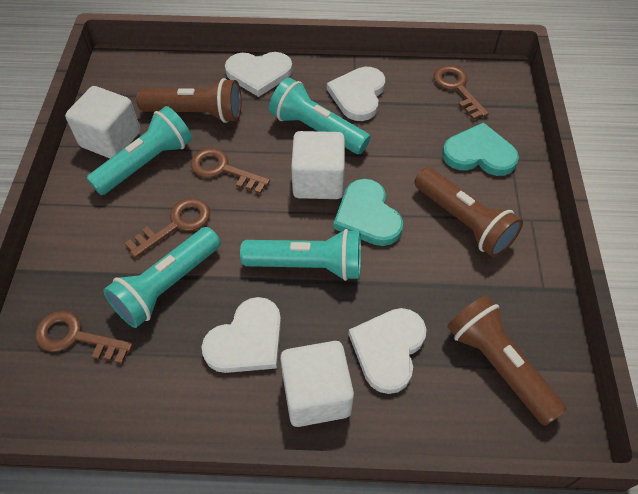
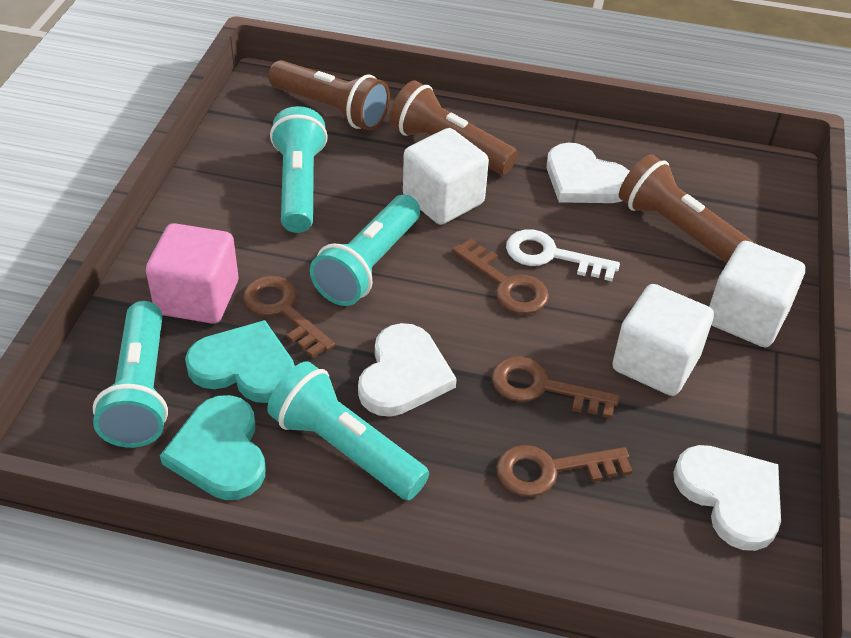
pink cube: 0 -> 1
white heart: 4 -> 3
white key: 0 -> 1

